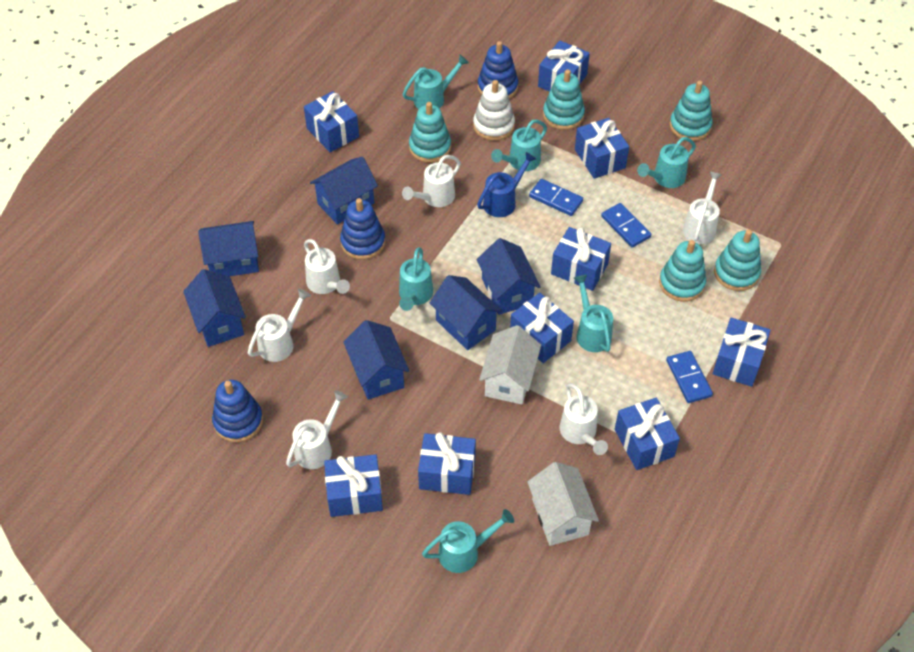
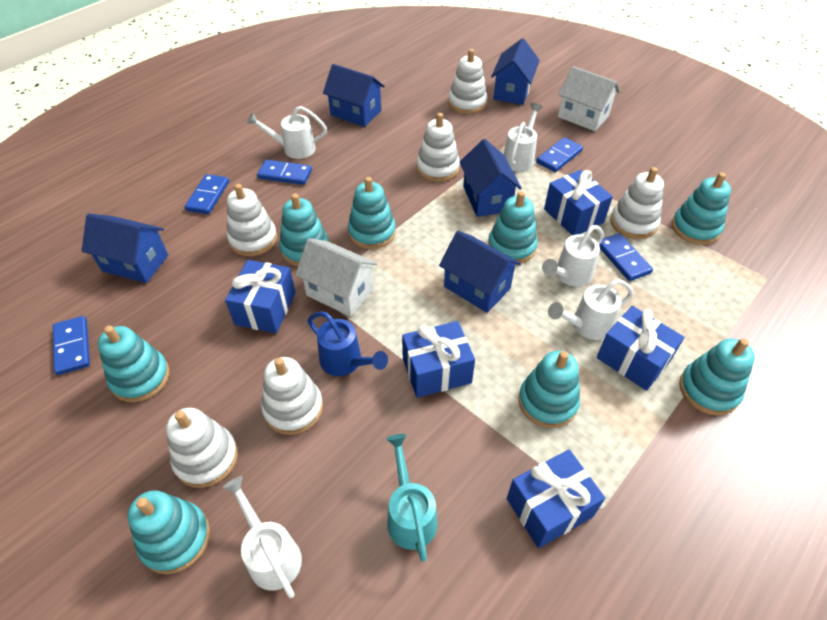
blue domino: 3 -> 5
blue gift: 9 -> 5
blue house: 6 -> 5
blue stacking toy: 3 -> 0
turquoise stacking toy: 5 -> 8
turquoise watering can: 6 -> 1
white stacking toy: 1 -> 6
white watering can: 6 -> 5

